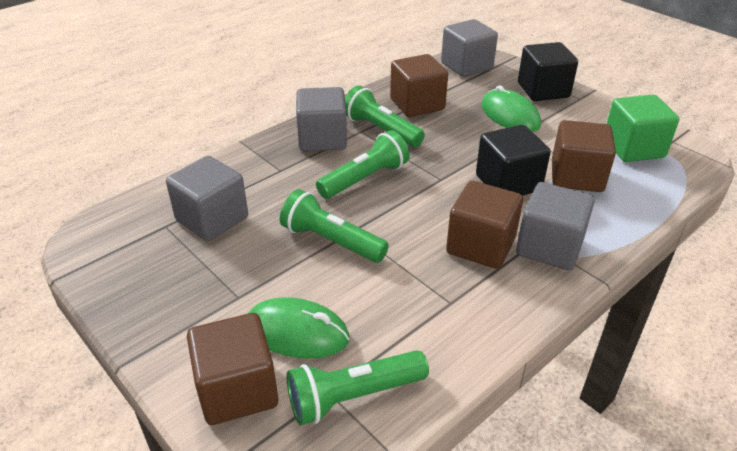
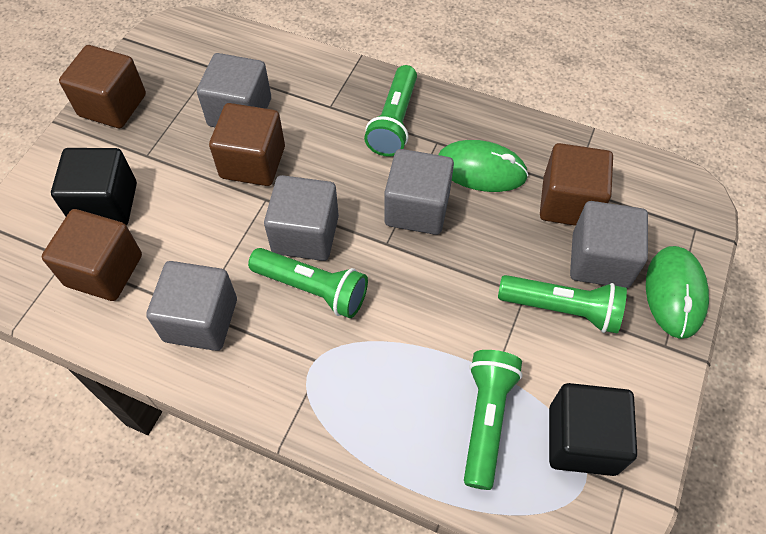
green cube: 1 -> 0
grey cube: 4 -> 5

